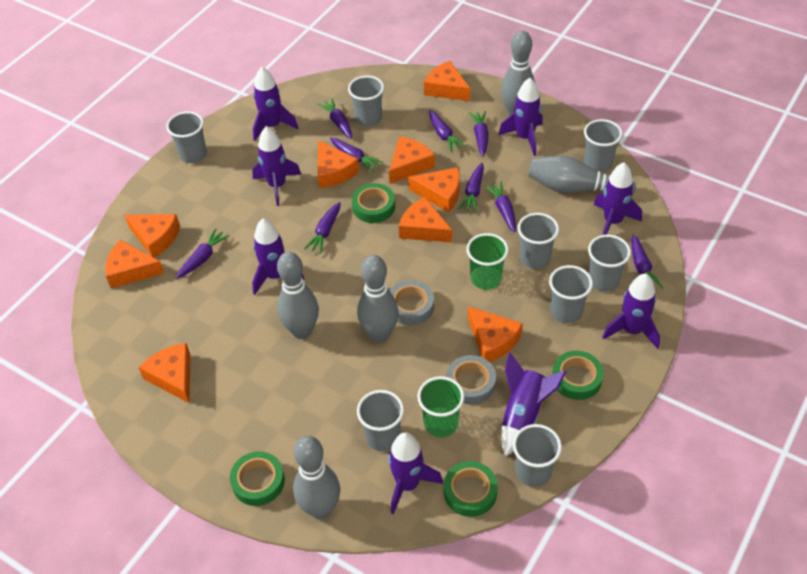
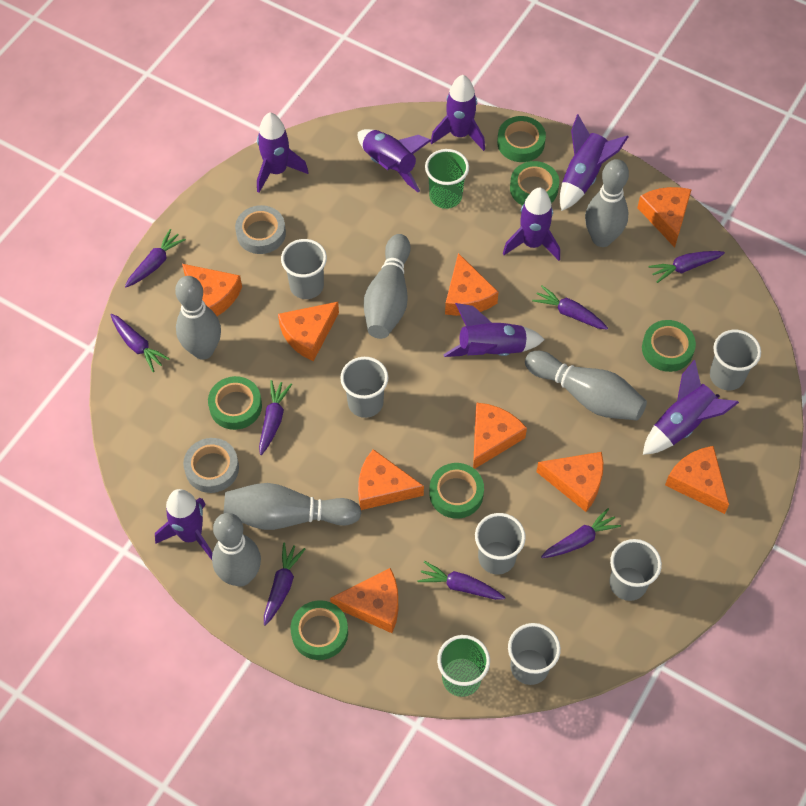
green tape: 4 -> 6
grey bowling pin: 5 -> 6
grey cup: 8 -> 6
purple carrot: 9 -> 8

